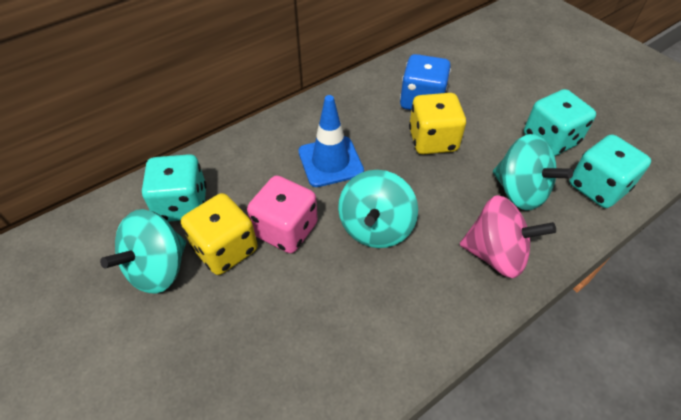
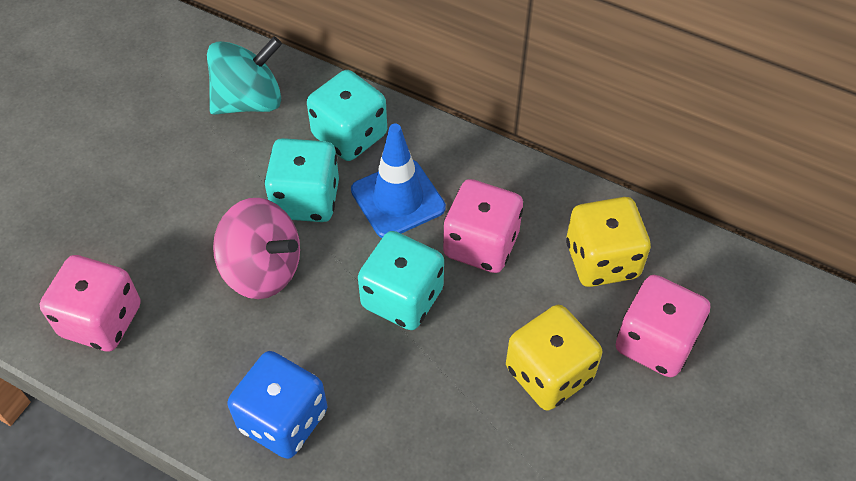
pink dice: 1 -> 3
turquoise spinning top: 3 -> 1

